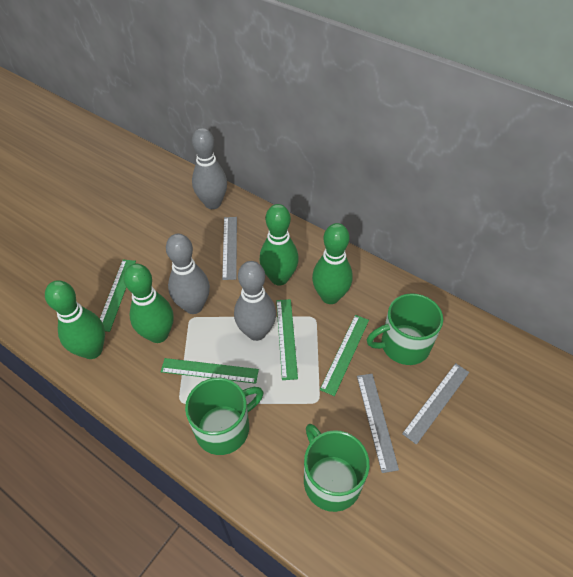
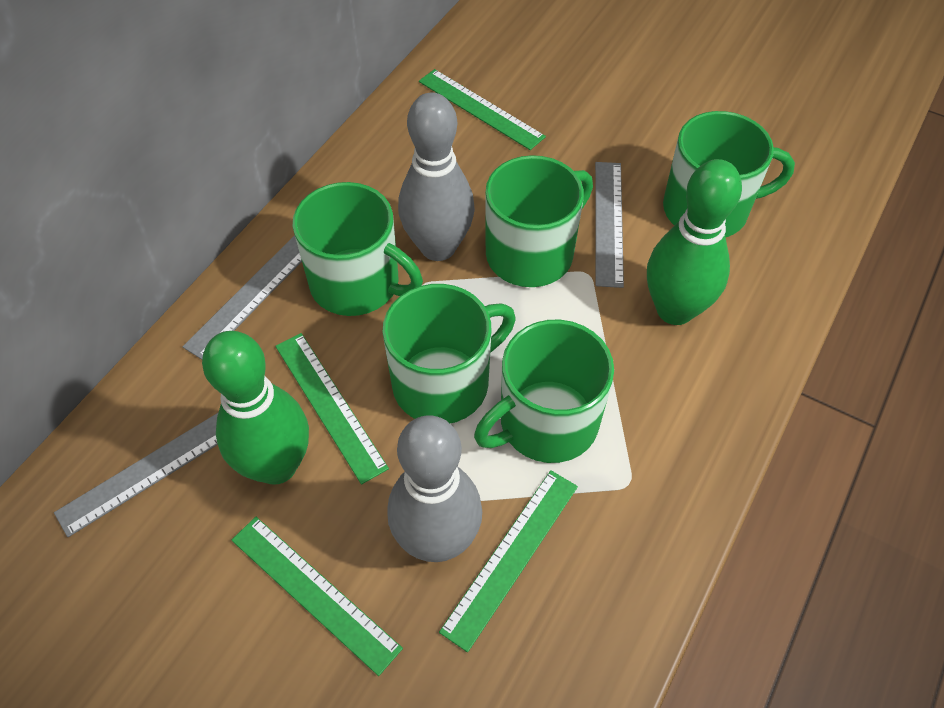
green bowling pin: 4 -> 2
green mug: 3 -> 5
grey bowling pin: 3 -> 2

